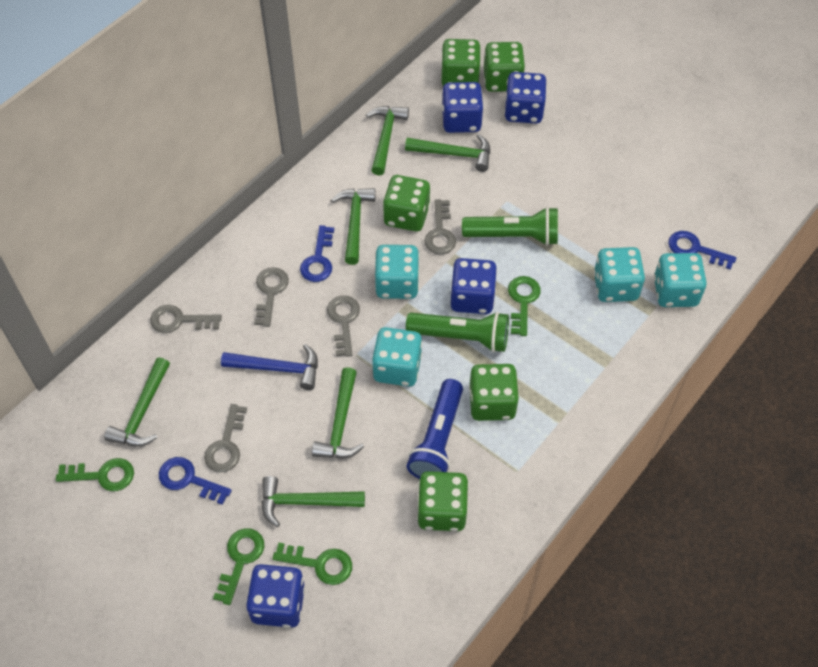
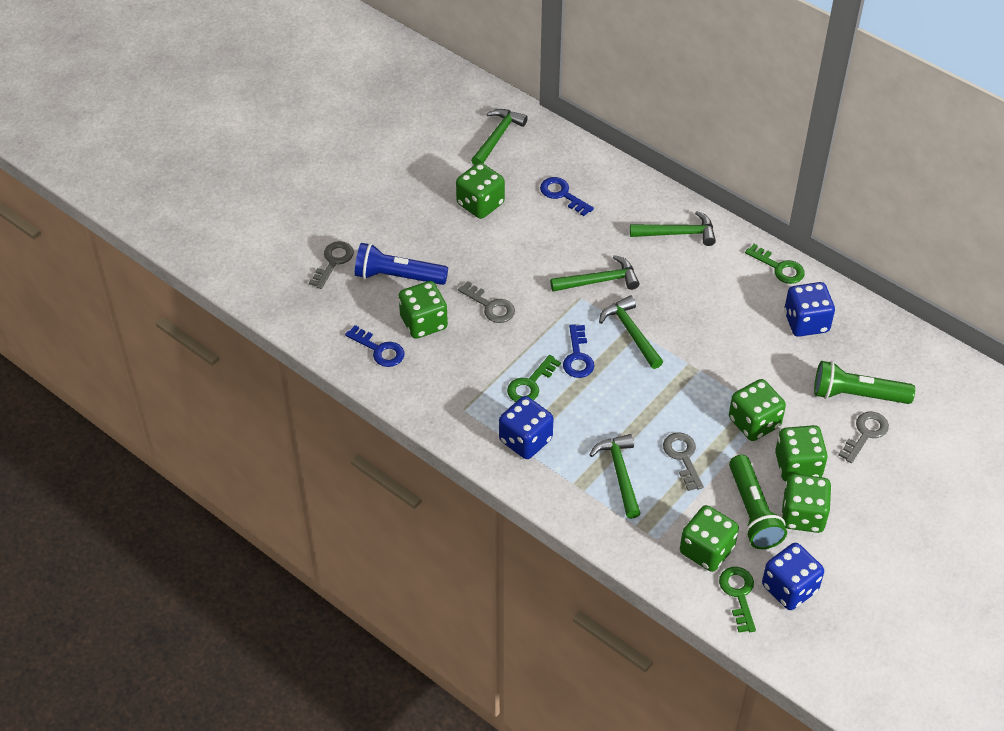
blue dice: 4 -> 3
blue hammer: 1 -> 0
green dice: 5 -> 6
green hammer: 6 -> 5
green key: 4 -> 3
grey key: 5 -> 4
turquoise dice: 4 -> 0

